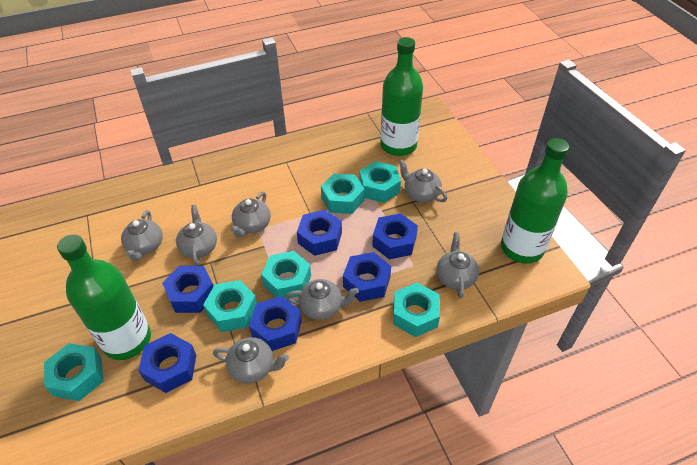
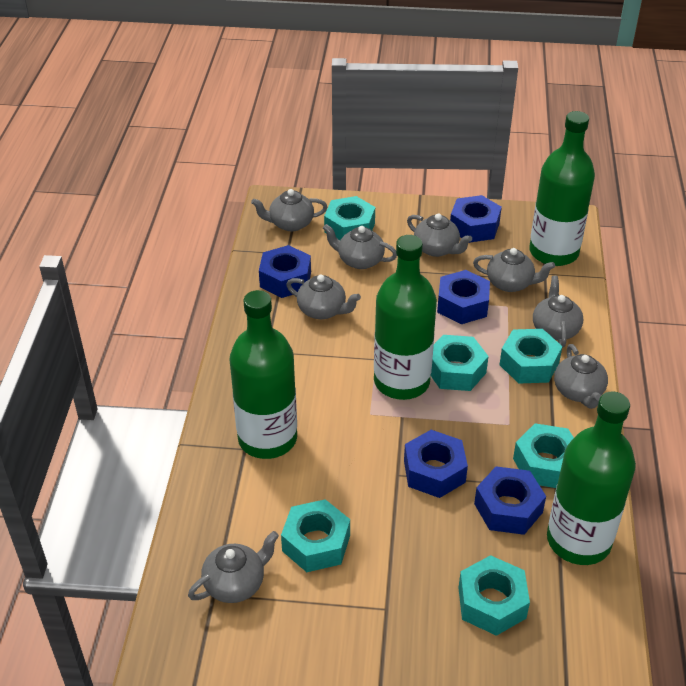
blue nut: 6 -> 5
green bottle: 3 -> 4
grey teapot: 7 -> 8

